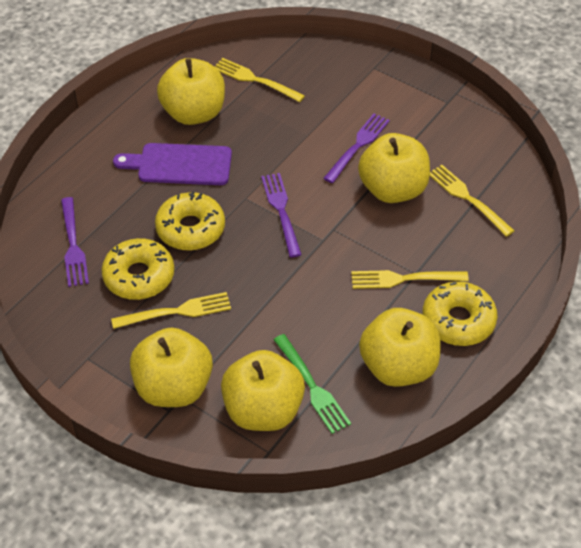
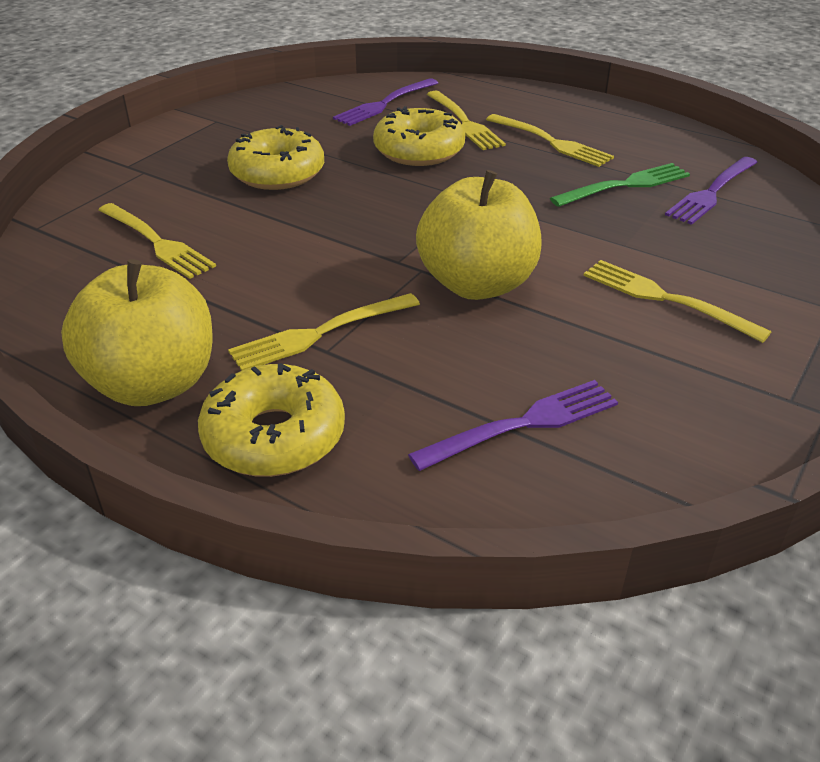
purple cutting board: 1 -> 0
yellow apple: 5 -> 2
yellow fork: 4 -> 5

